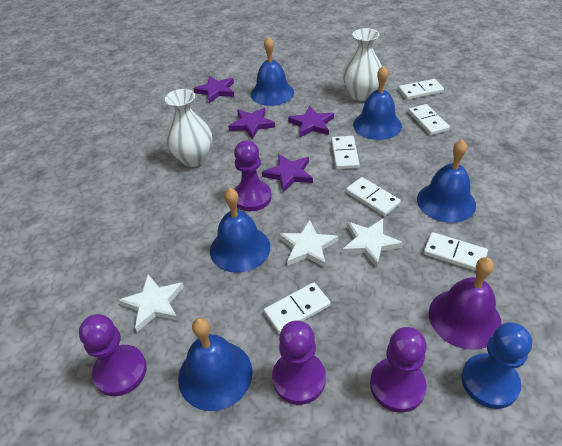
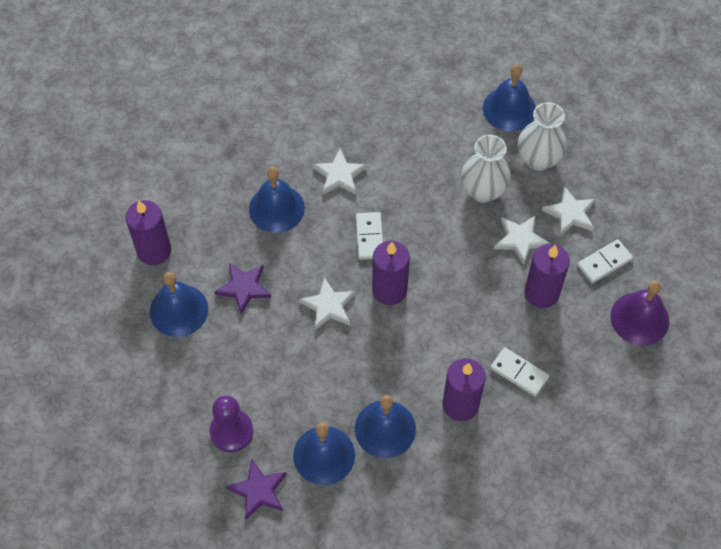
blue pawn: 1 -> 0
purple candle: 0 -> 4
purple pawn: 4 -> 1
purple star: 4 -> 2
white domino: 6 -> 3
white star: 3 -> 4

